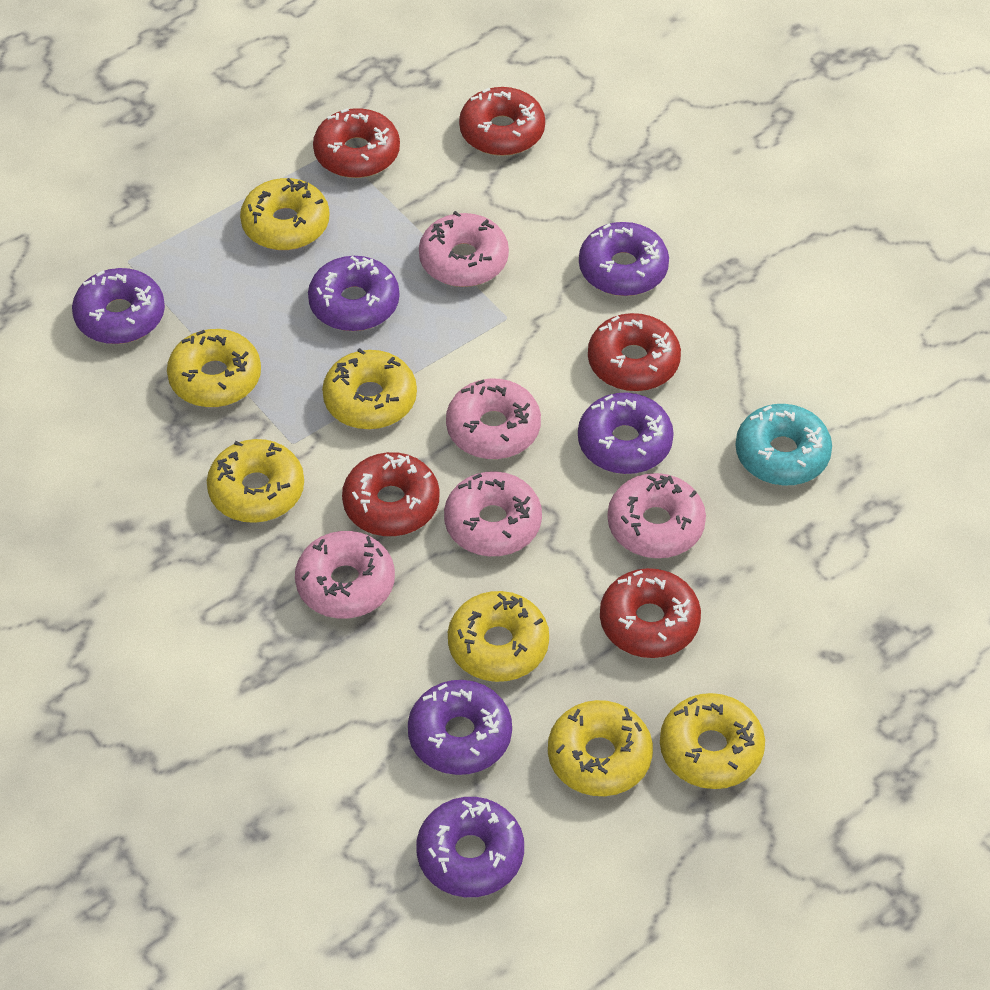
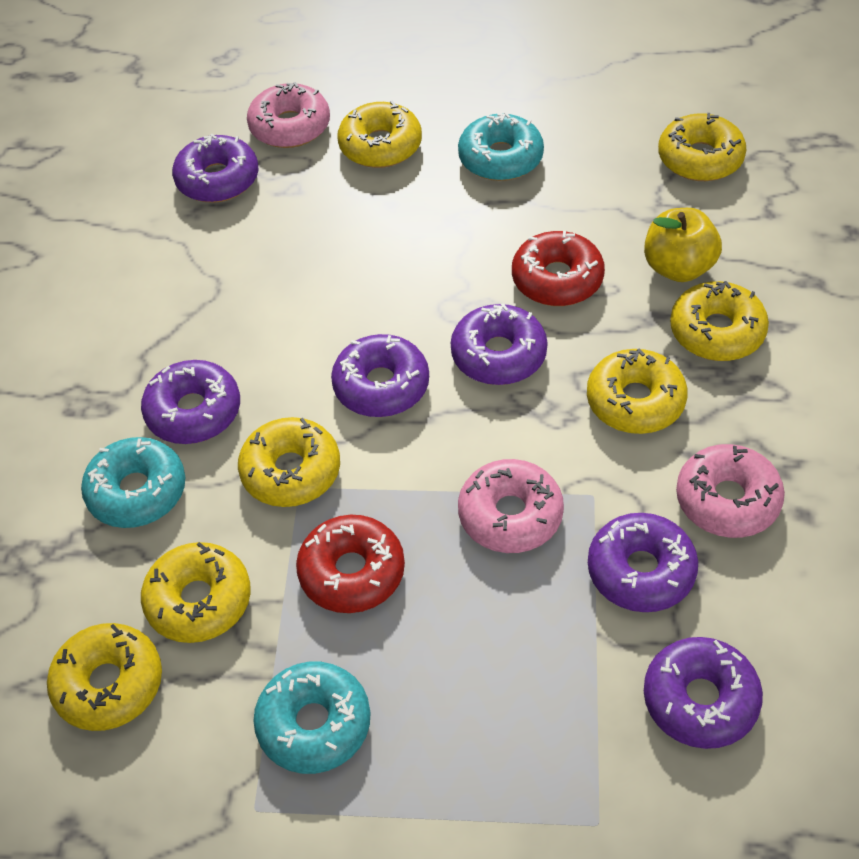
pink donut: 5 -> 3
red donut: 5 -> 2
turquoise donut: 1 -> 3
yellow apple: 0 -> 1

